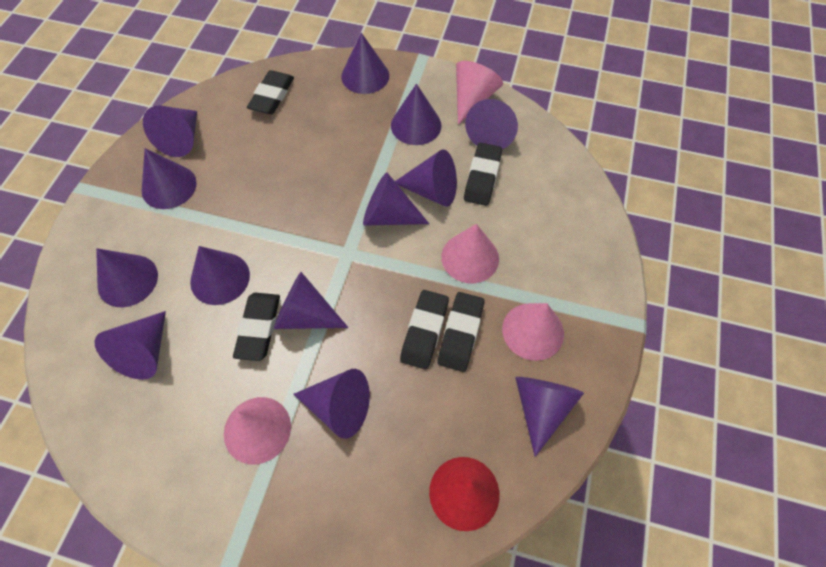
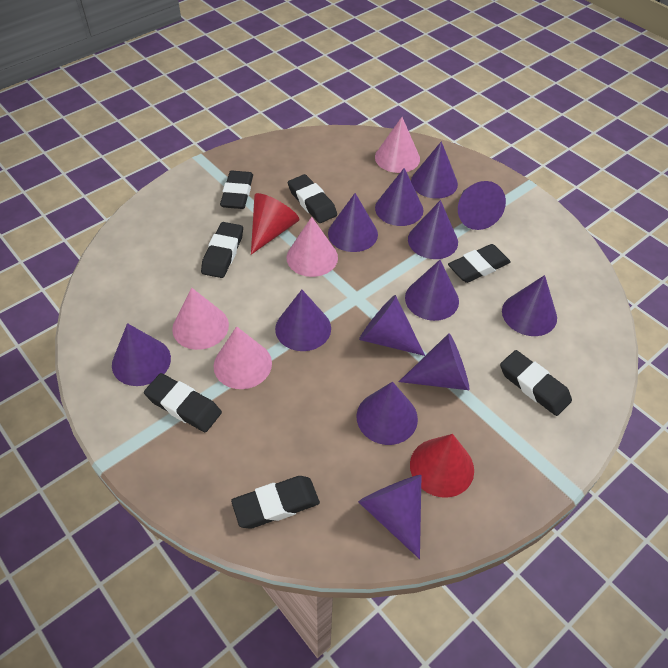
black eraser: 5 -> 7
red cone: 1 -> 2

